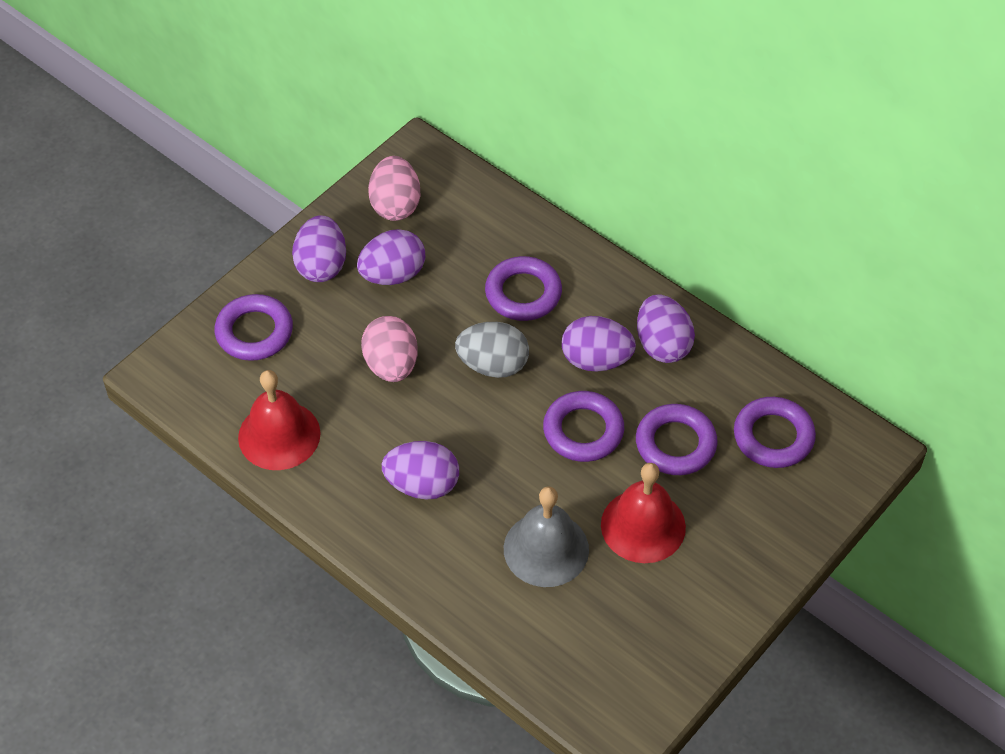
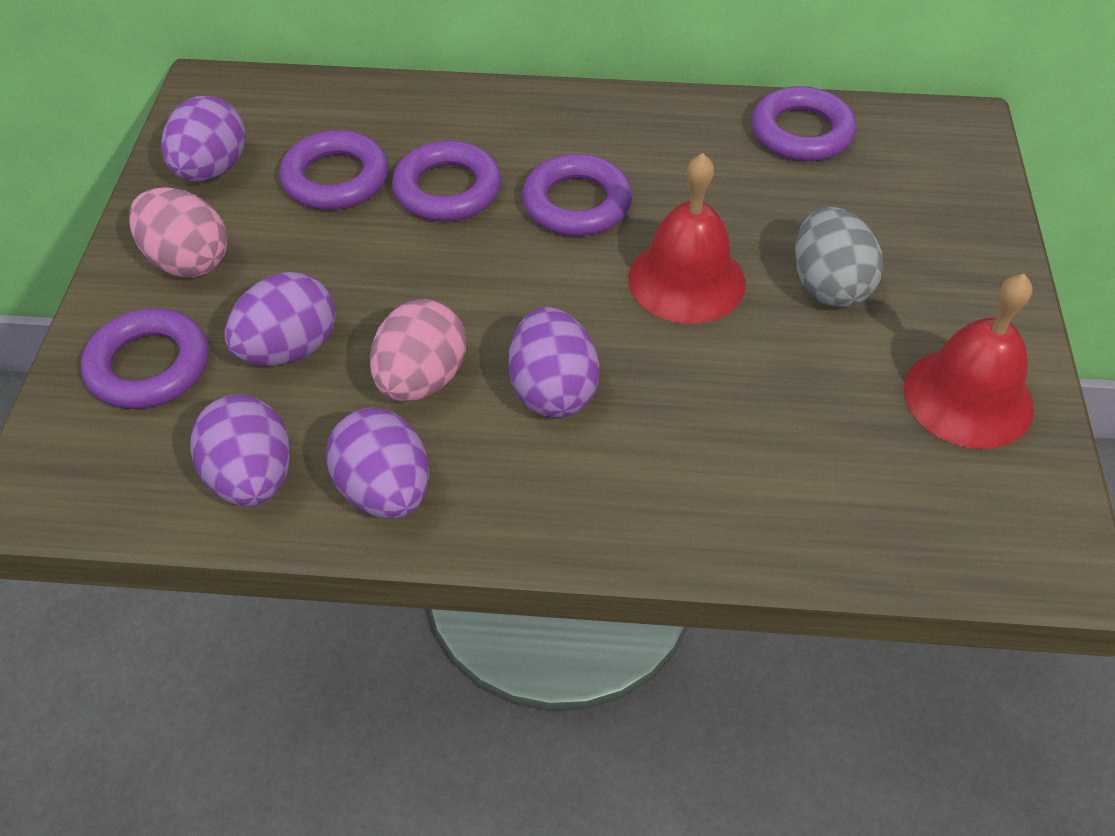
grey bell: 1 -> 0

